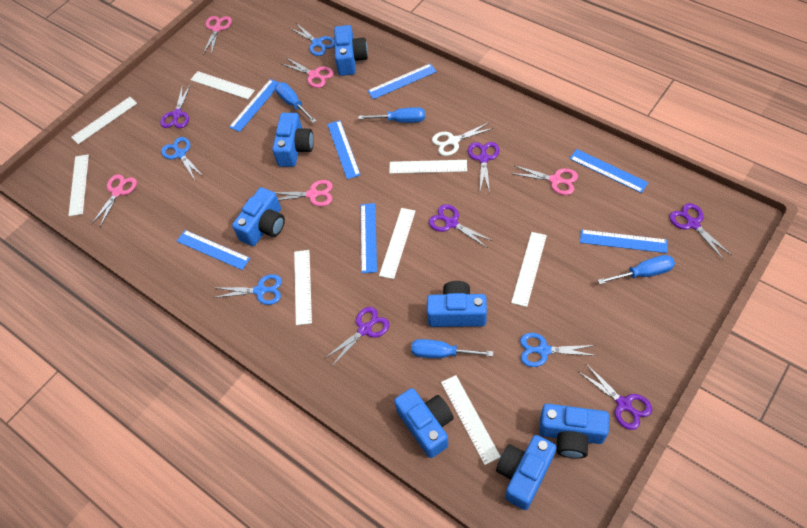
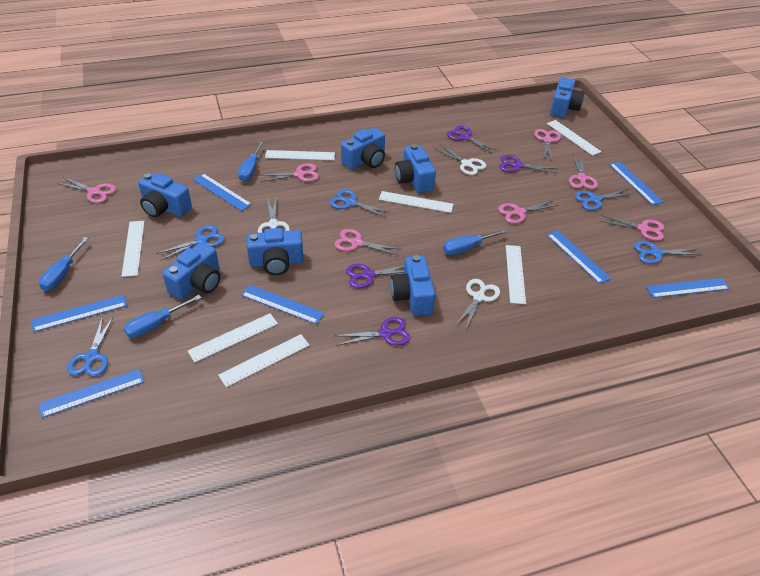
blue scissors: 4 -> 5
pink scissors: 5 -> 7
purple scissors: 6 -> 4
white ruler: 8 -> 7
white scissors: 1 -> 3

